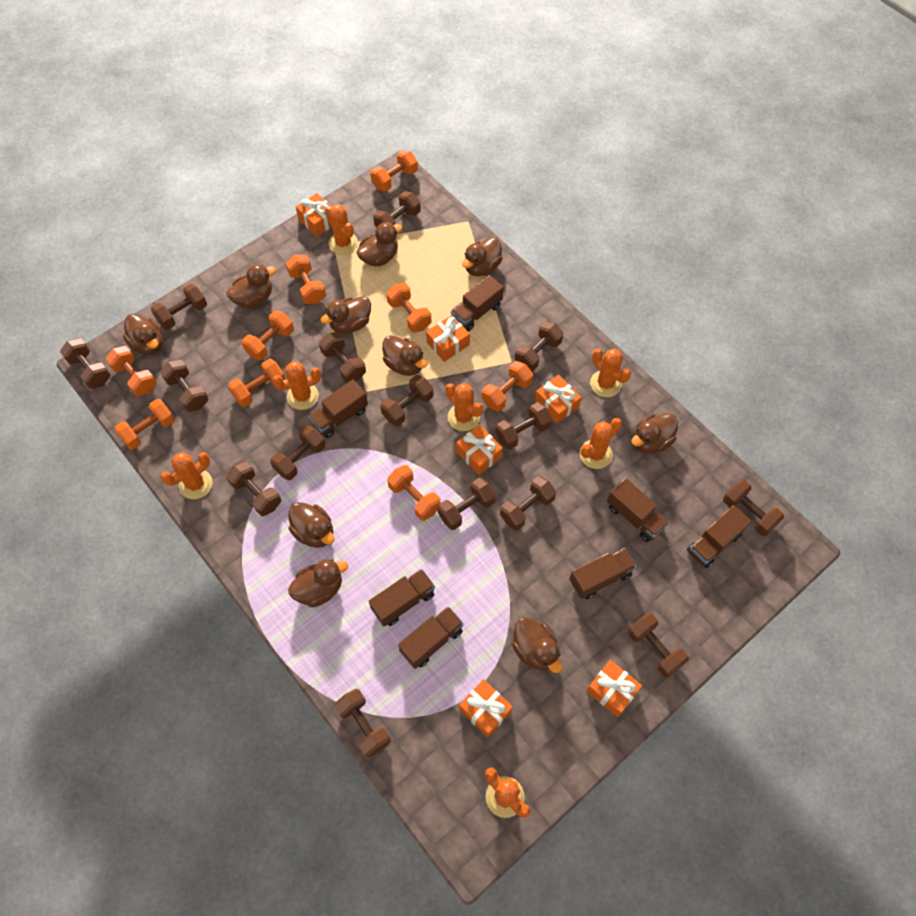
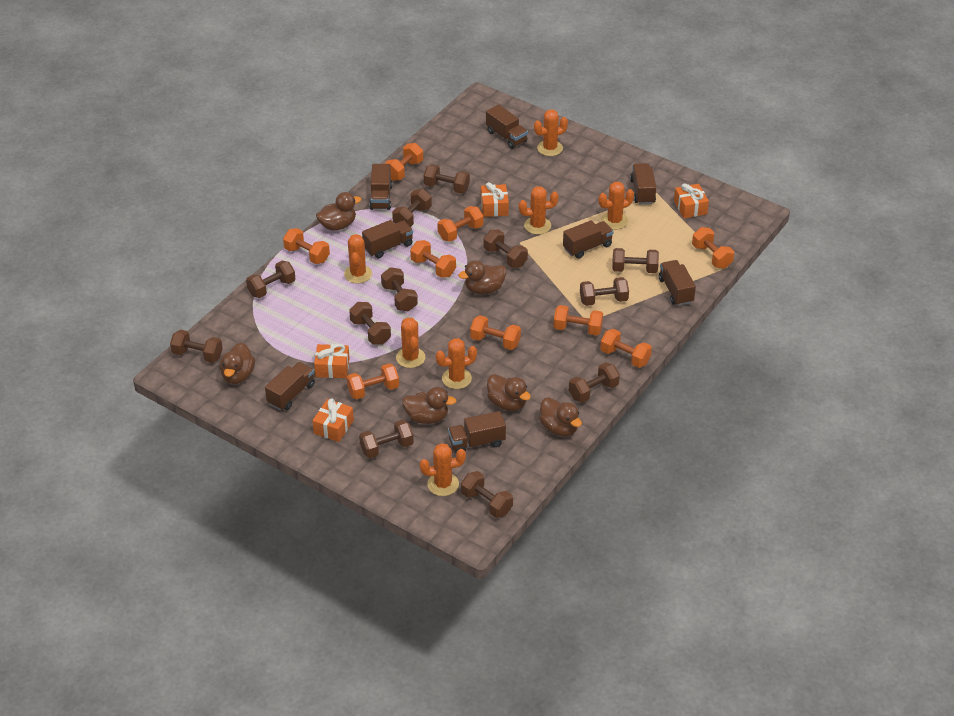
brown duck: 10 -> 6
brown dumbbell: 15 -> 12
brown truck: 7 -> 8
orange gift: 6 -> 4

